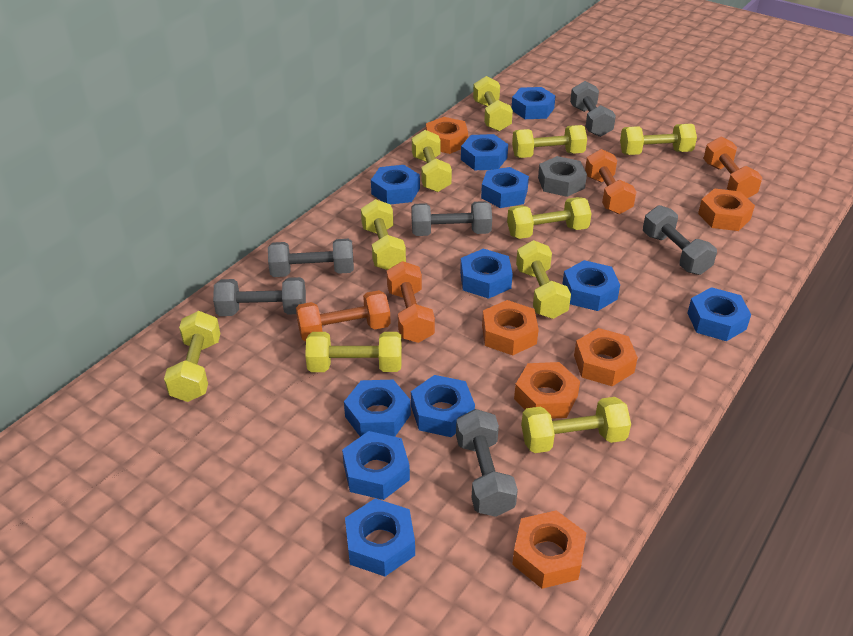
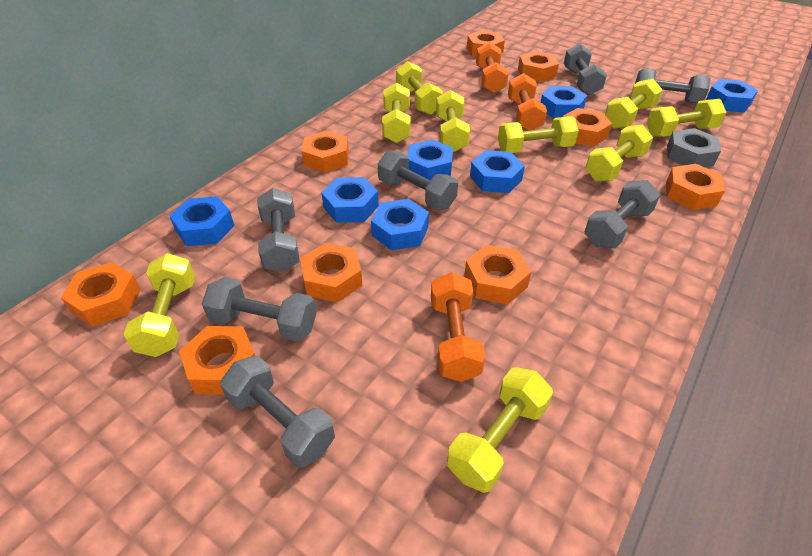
blue nut: 11 -> 7
grey dumbbell: 6 -> 7
orange dumbbell: 4 -> 3
orange nut: 6 -> 9
yellow dumbbell: 10 -> 9

